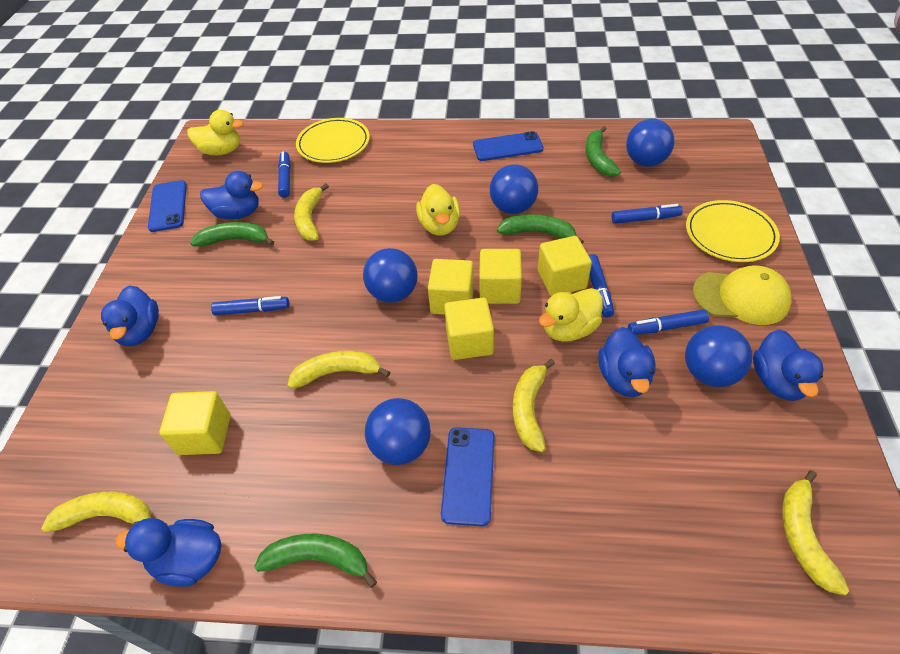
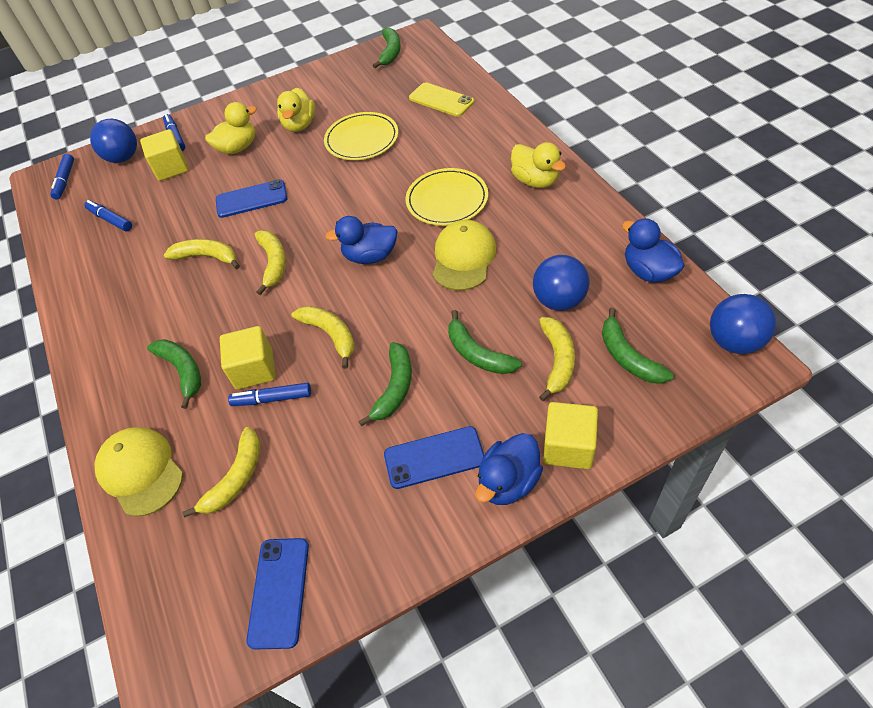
blue ball: 5 -> 3
blue duck: 5 -> 3
blue marker: 5 -> 4
green banana: 4 -> 5
yellow cap: 1 -> 2
yellow cube: 5 -> 3
yellow phone: 0 -> 1

